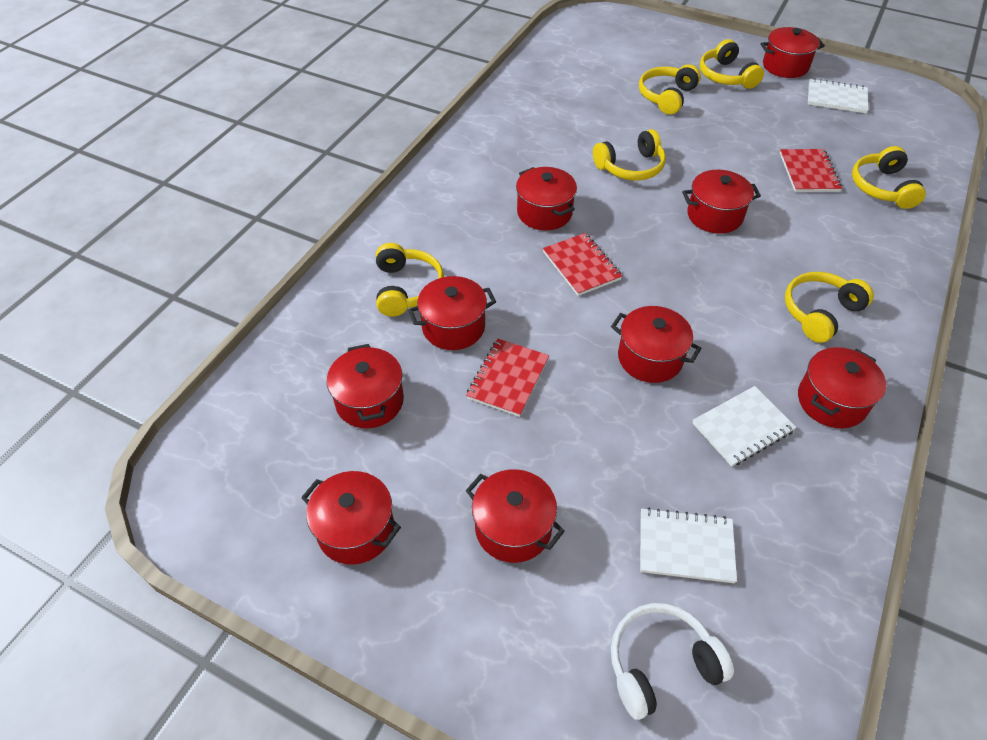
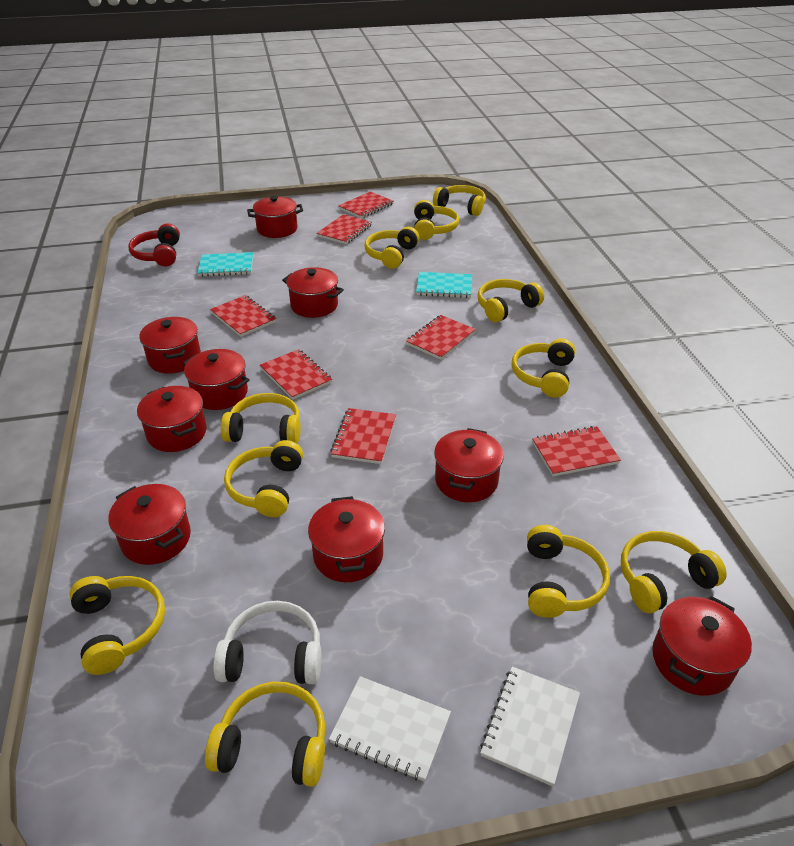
red headphones: 0 -> 1
red notebook: 3 -> 7
turquoise notebook: 0 -> 2
white notebook: 3 -> 2
yellow headphones: 6 -> 11

